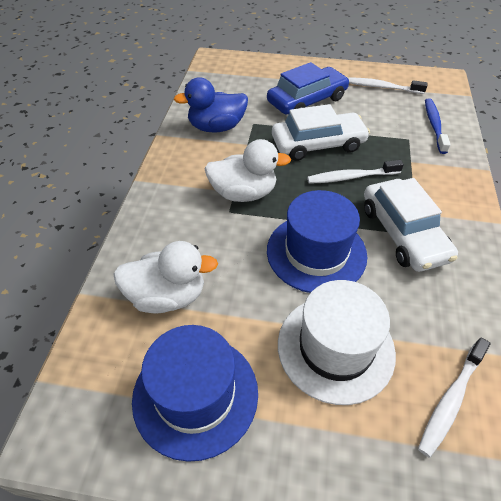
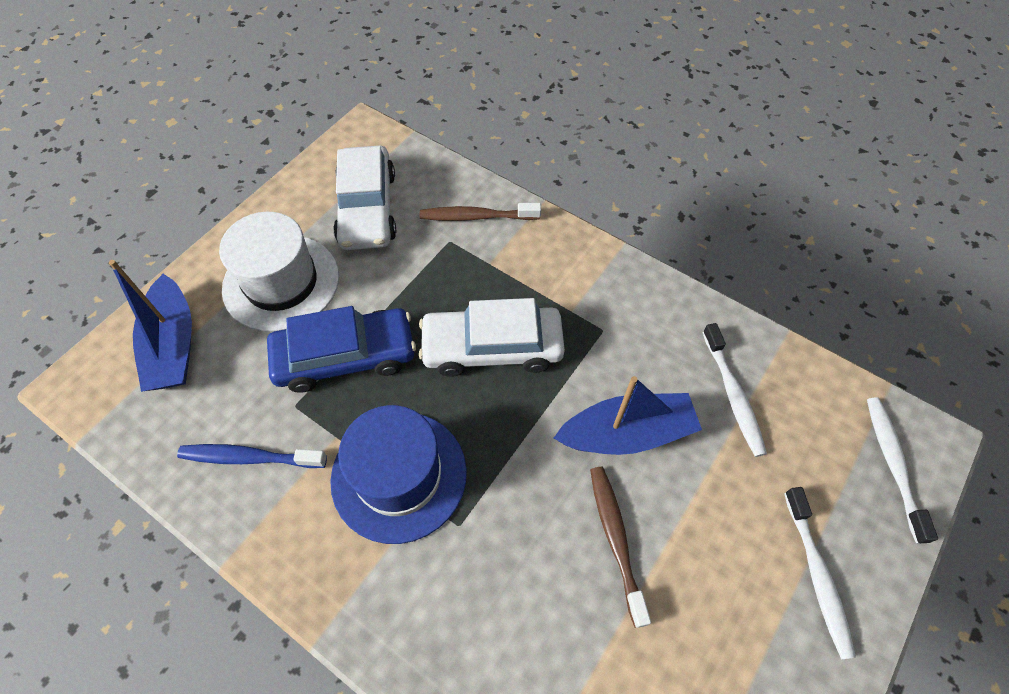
blue boat: 0 -> 2
blue duck: 1 -> 0
blue hat: 2 -> 1
brown toothbrush: 0 -> 2
white duck: 2 -> 0

